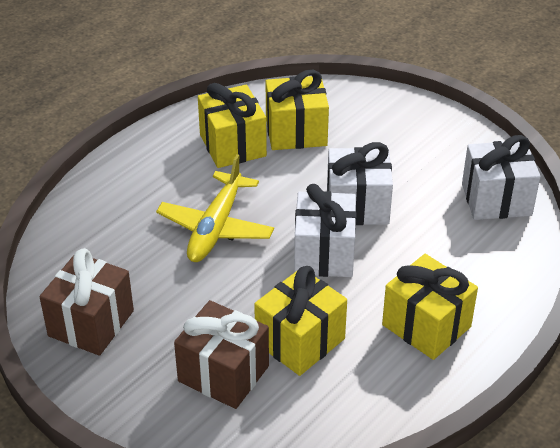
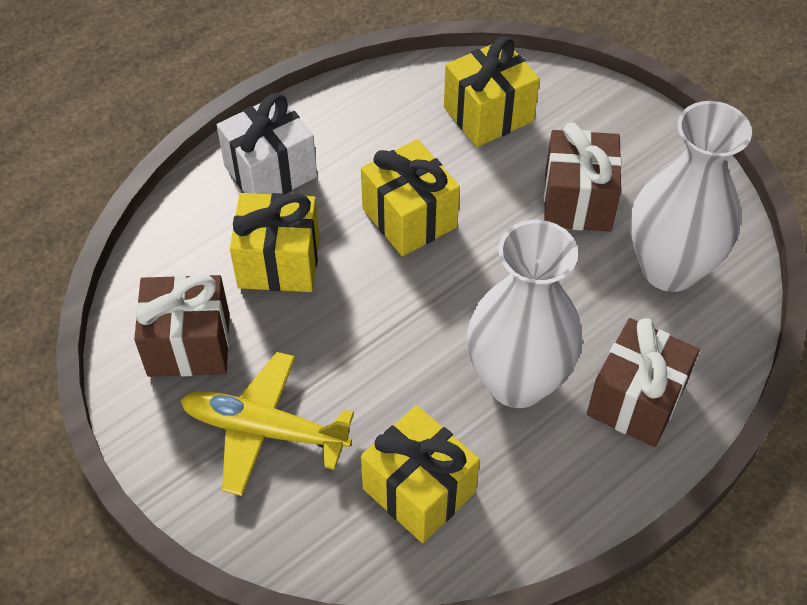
brown gift: 2 -> 3
white gift: 3 -> 1
white vase: 0 -> 2

